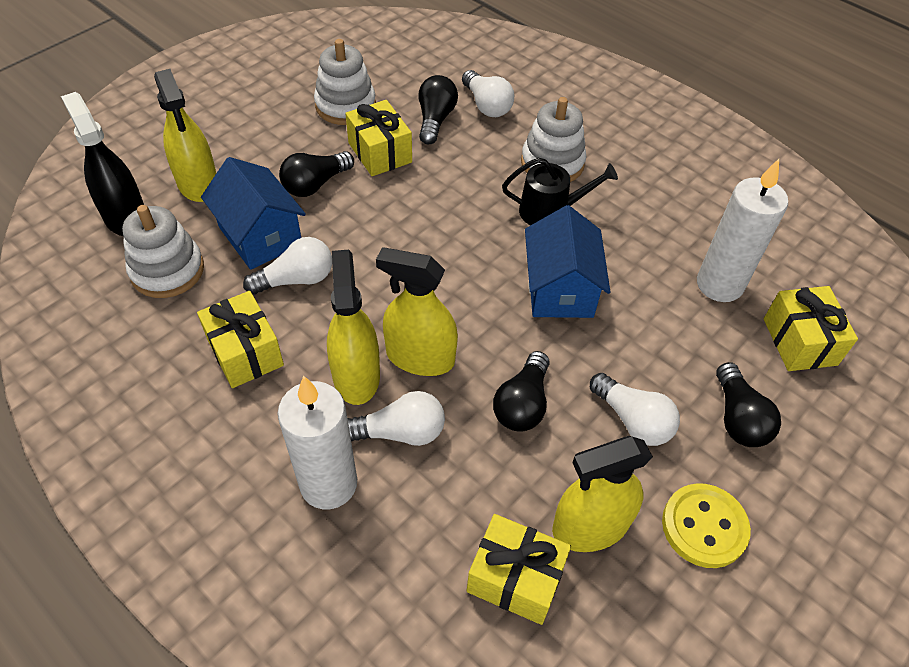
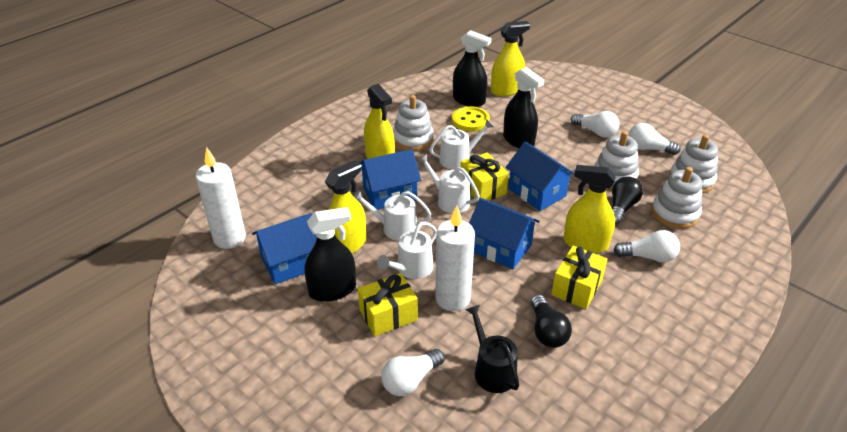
black light bulb: 4 -> 2
black spray bottle: 1 -> 3
blue house: 2 -> 4
white stacking toy: 3 -> 4
white watering can: 0 -> 4
yellow gift: 4 -> 3

